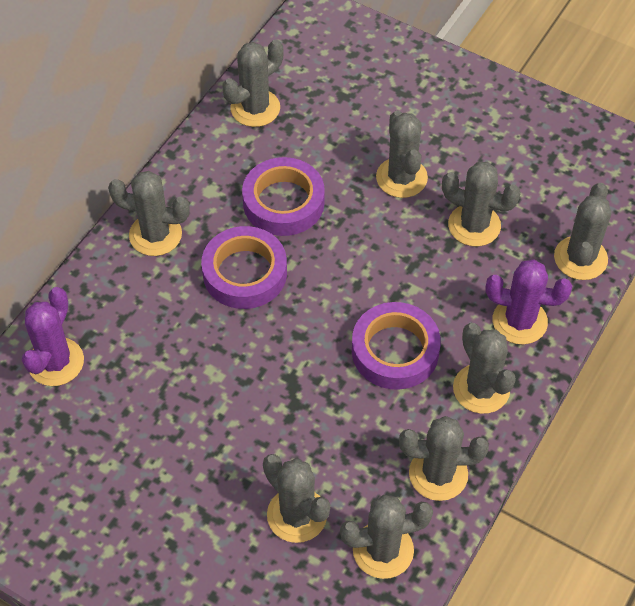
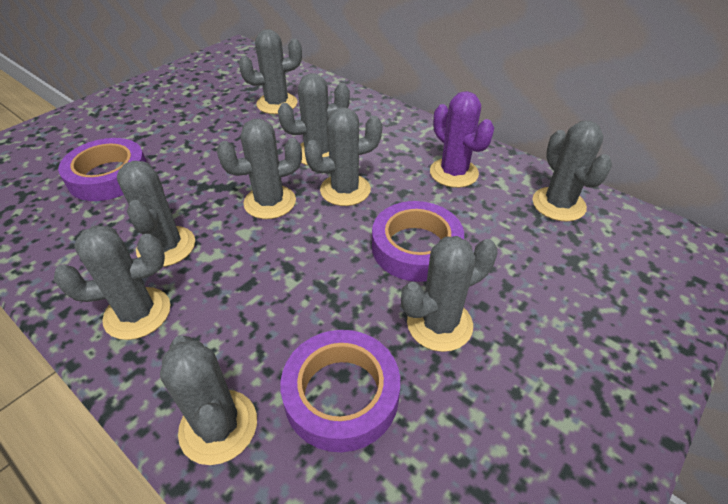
purple cactus: 2 -> 1

